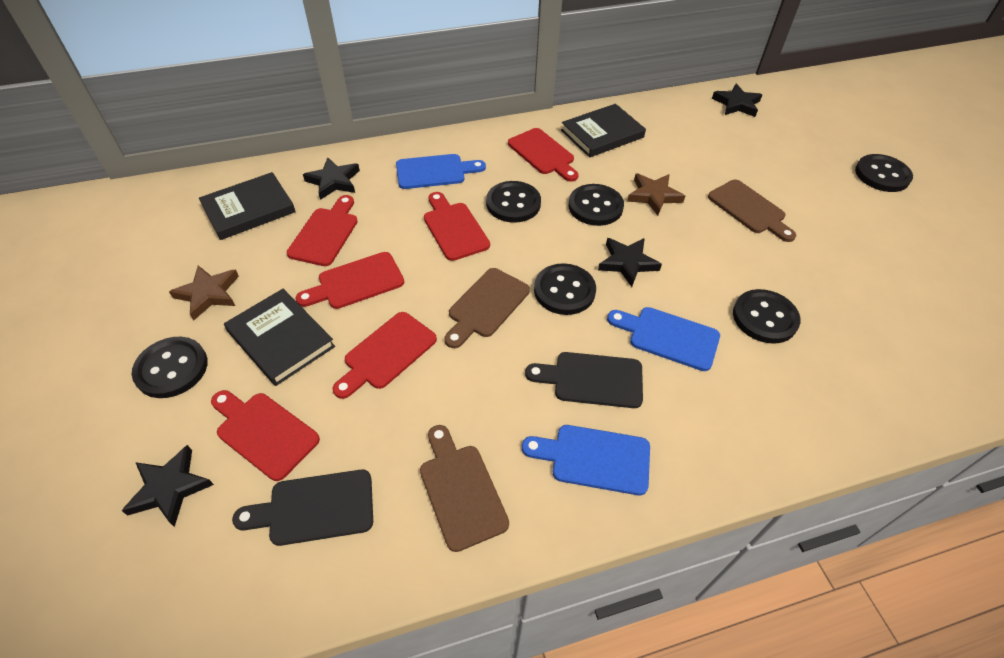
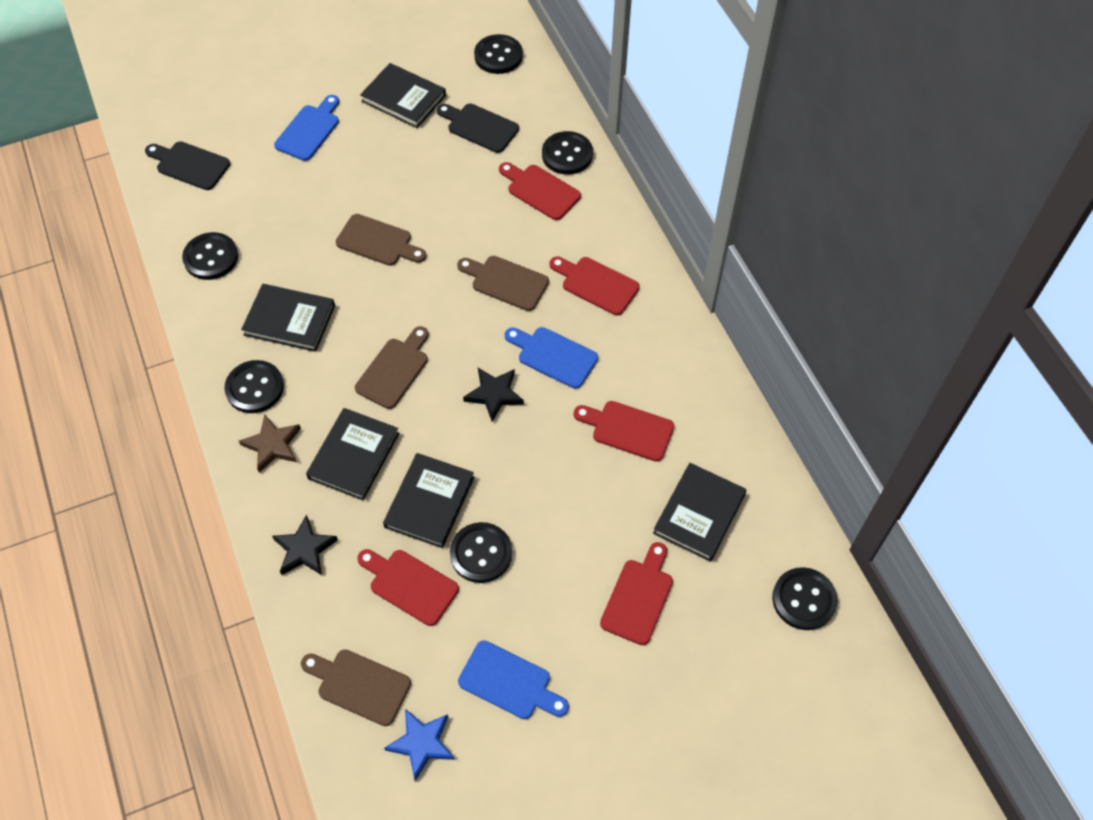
black book: 3 -> 5
black star: 4 -> 2
blue star: 0 -> 1
brown cutting board: 3 -> 4
brown star: 2 -> 1
red cutting board: 6 -> 5

